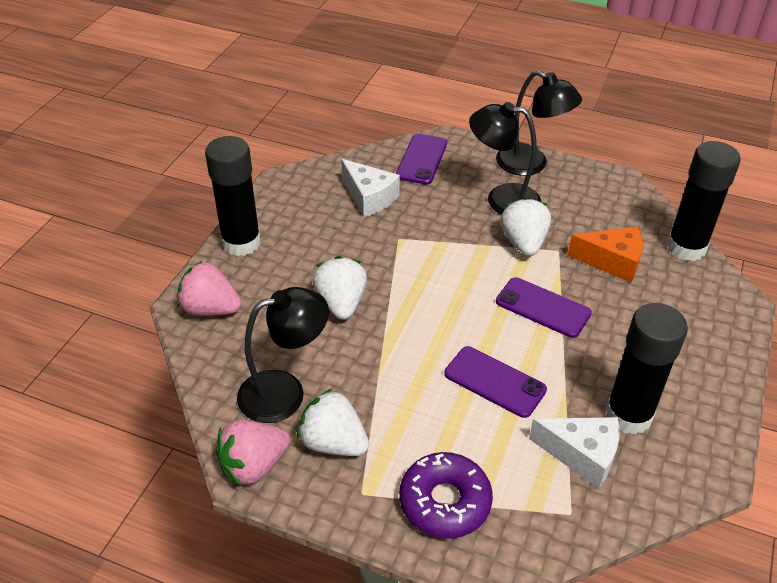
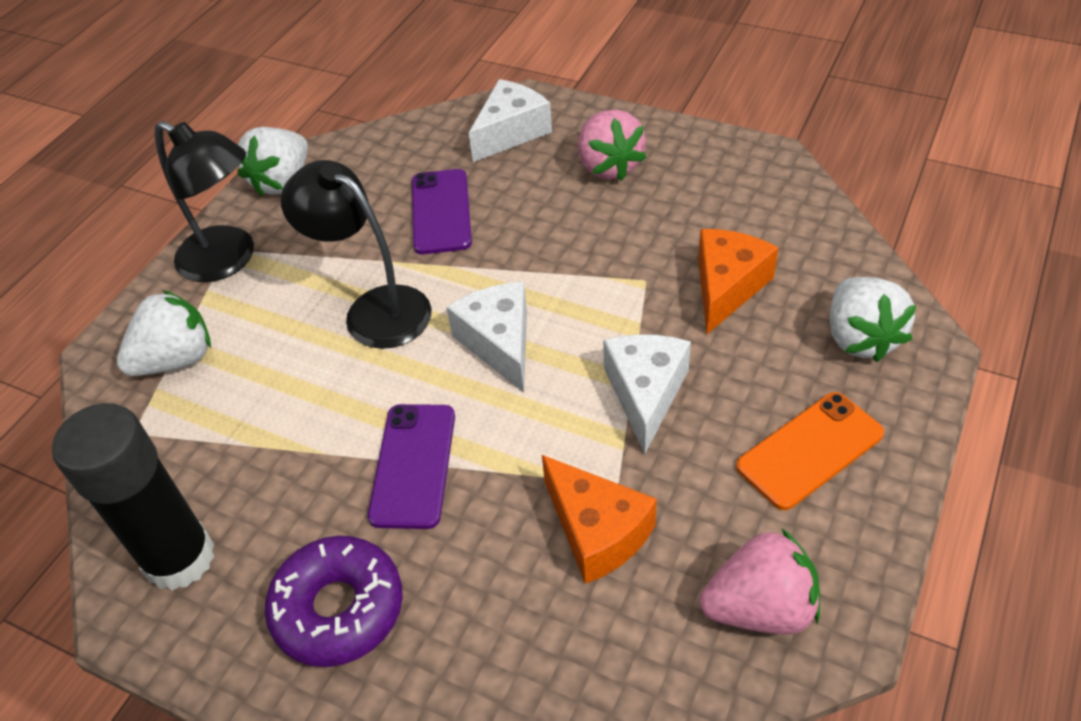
black glue stick: 3 -> 1
black lamp: 3 -> 2
orange cheese: 1 -> 2
orange phone: 0 -> 1
purple phone: 3 -> 2
white cheese: 2 -> 3

